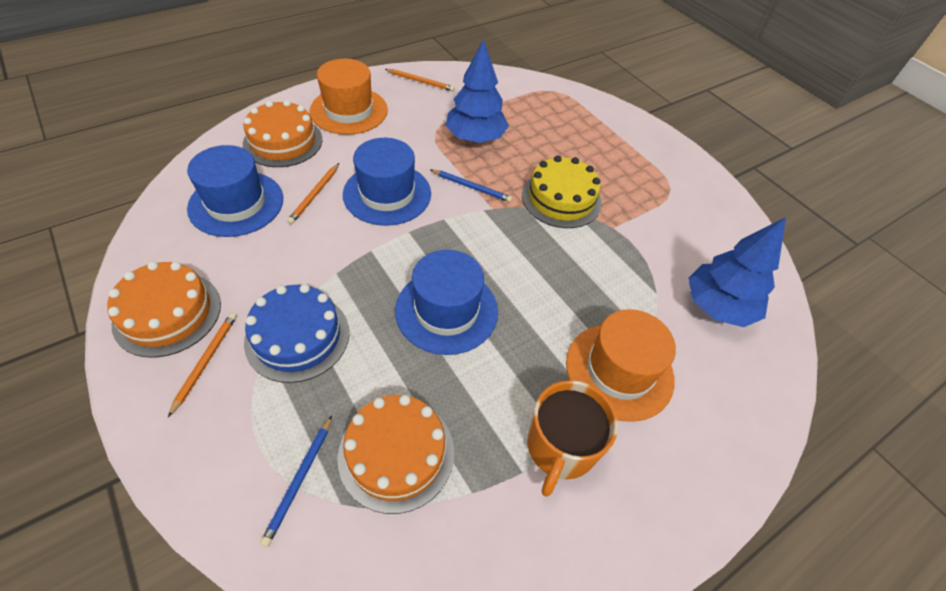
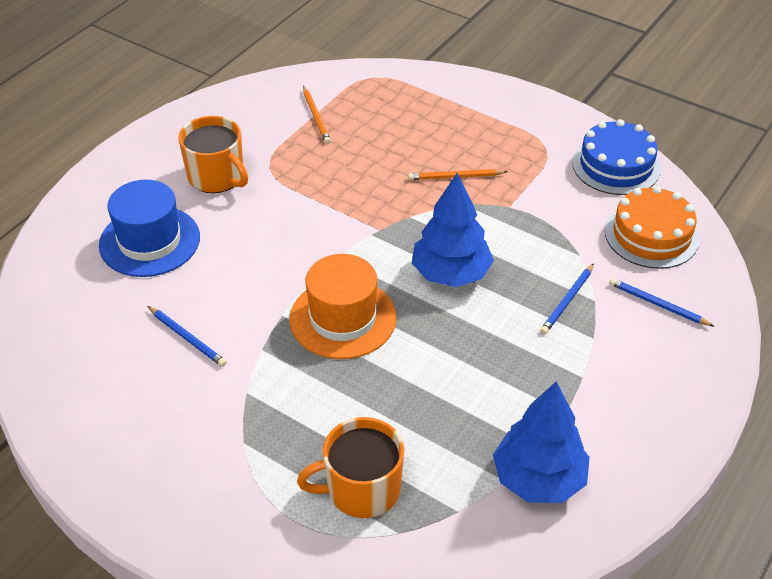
blue hat: 3 -> 1
blue pencil: 2 -> 3
orange cake: 3 -> 1
orange hat: 2 -> 1
orange mug: 1 -> 2
orange pencil: 3 -> 2
yellow cake: 1 -> 0

